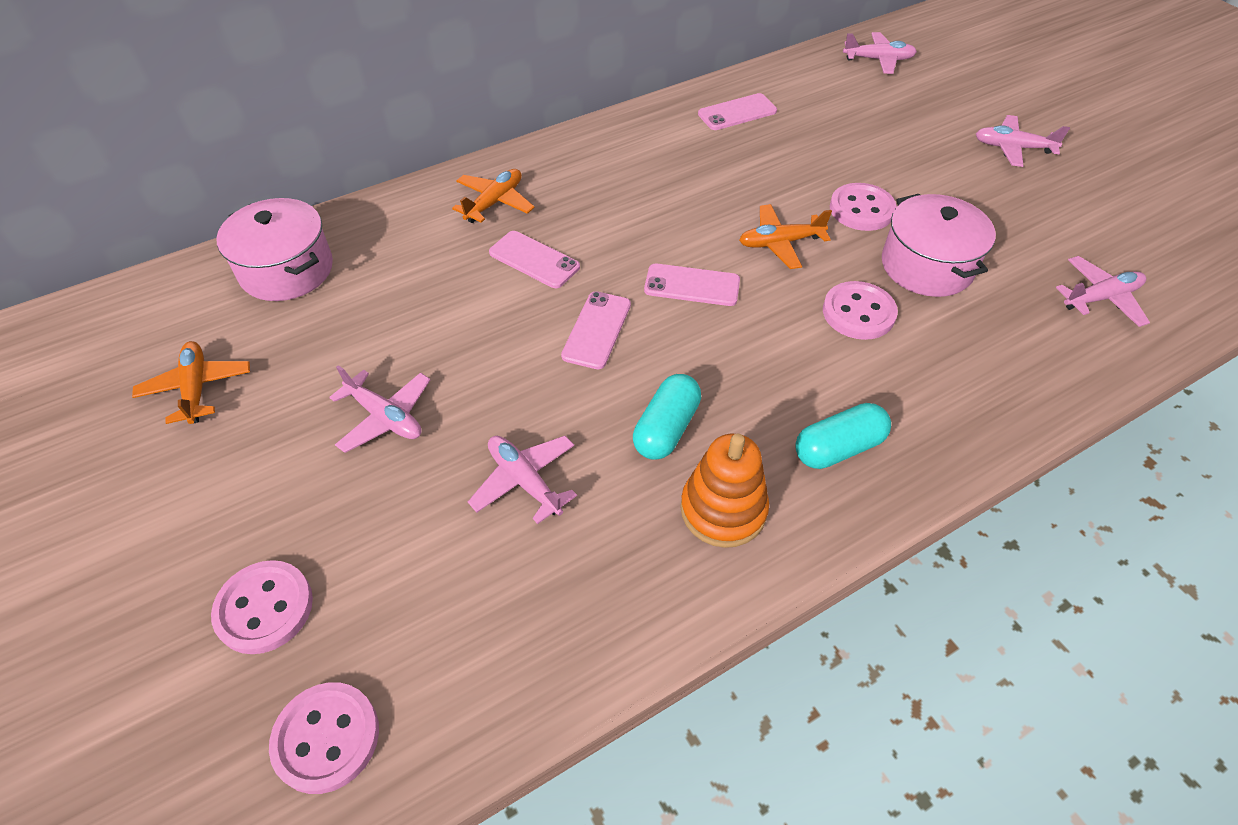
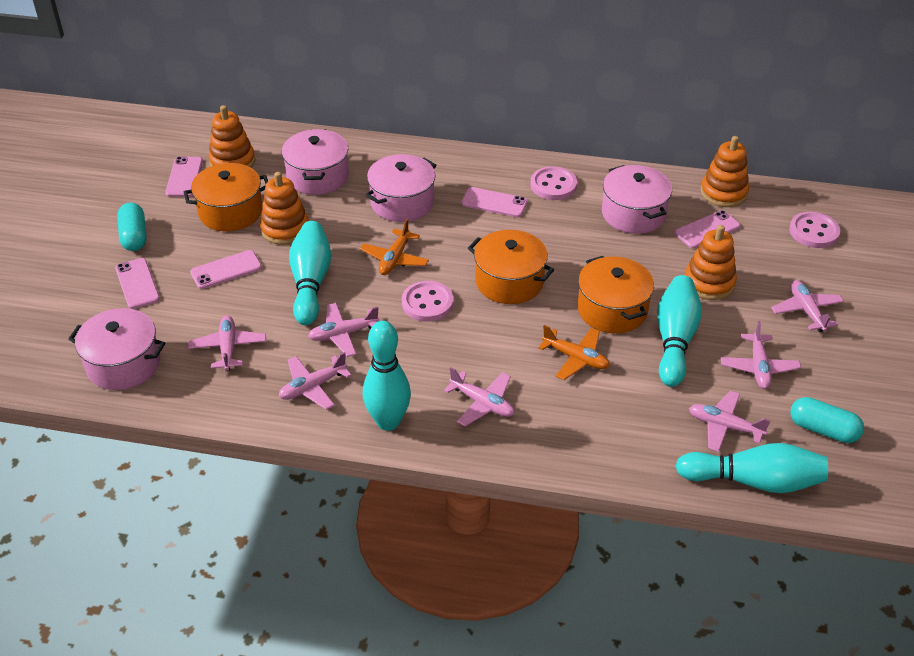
orange plane: 3 -> 2
orange pot: 0 -> 3
orange stacking toy: 1 -> 4
pink button: 4 -> 3
pink phone: 4 -> 5
pink plane: 5 -> 7
pink pot: 2 -> 4
turquoise bowling pin: 0 -> 4

